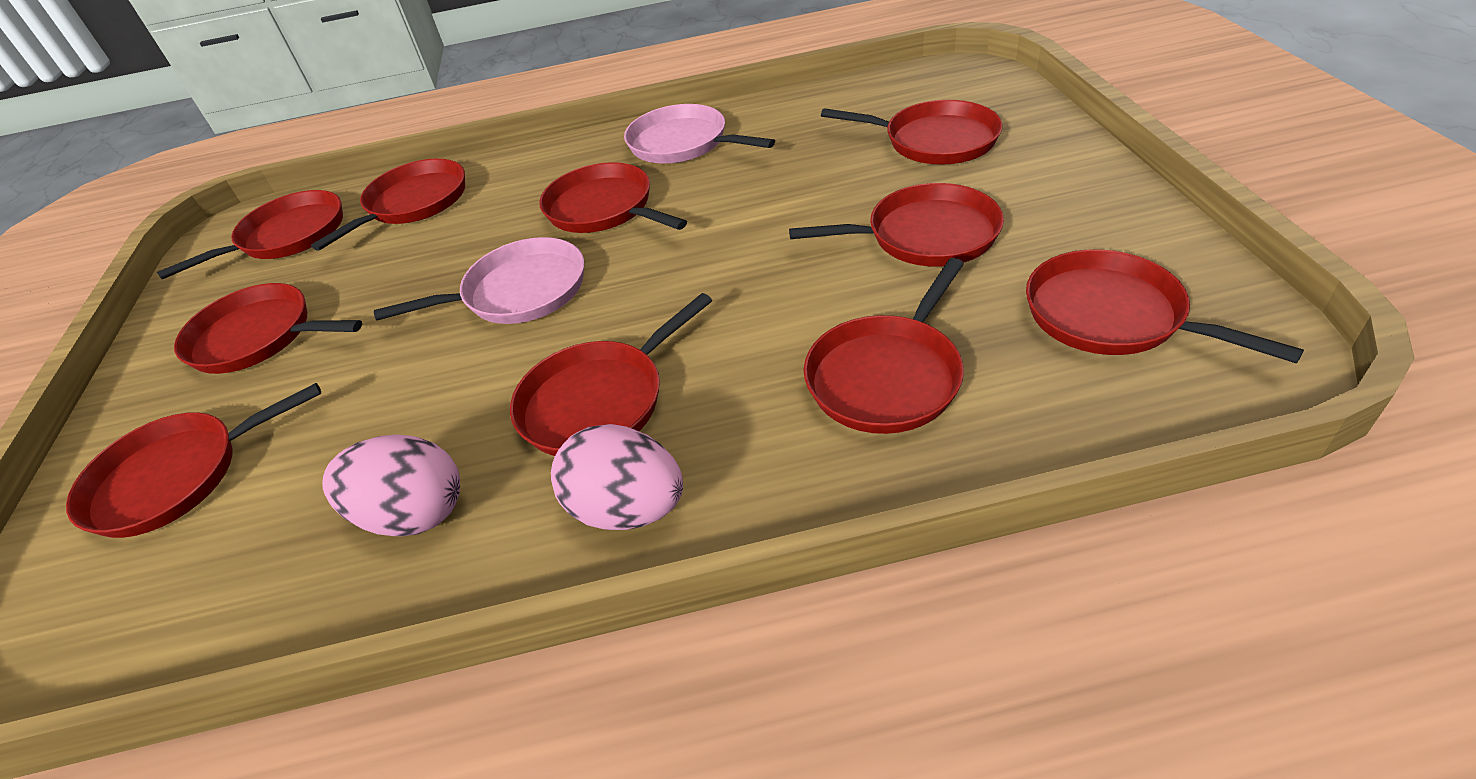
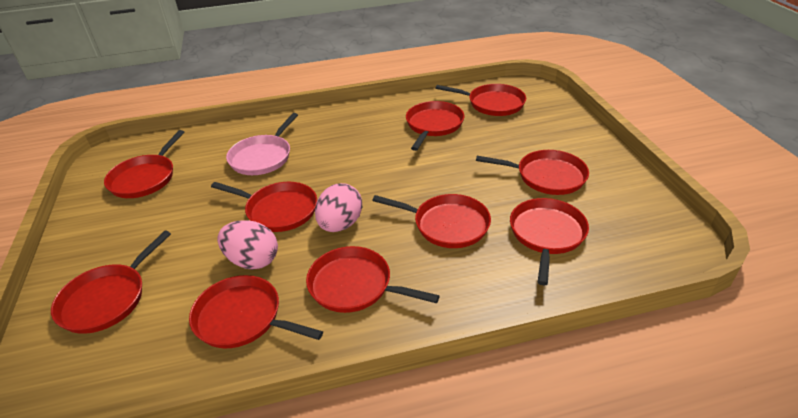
pink pan: 2 -> 1

